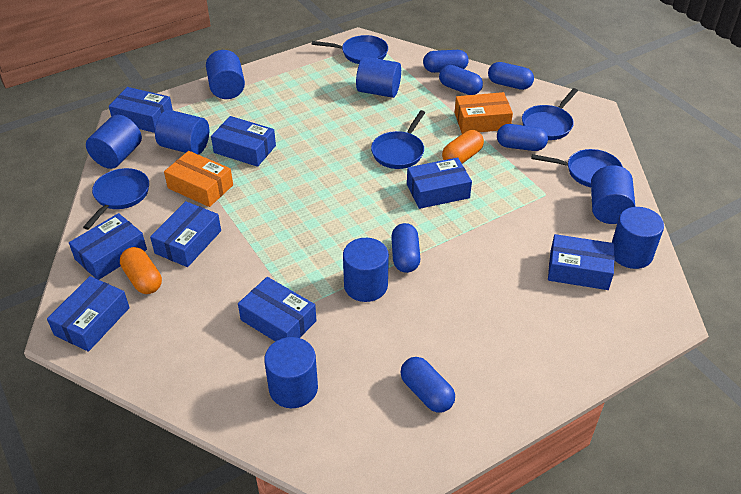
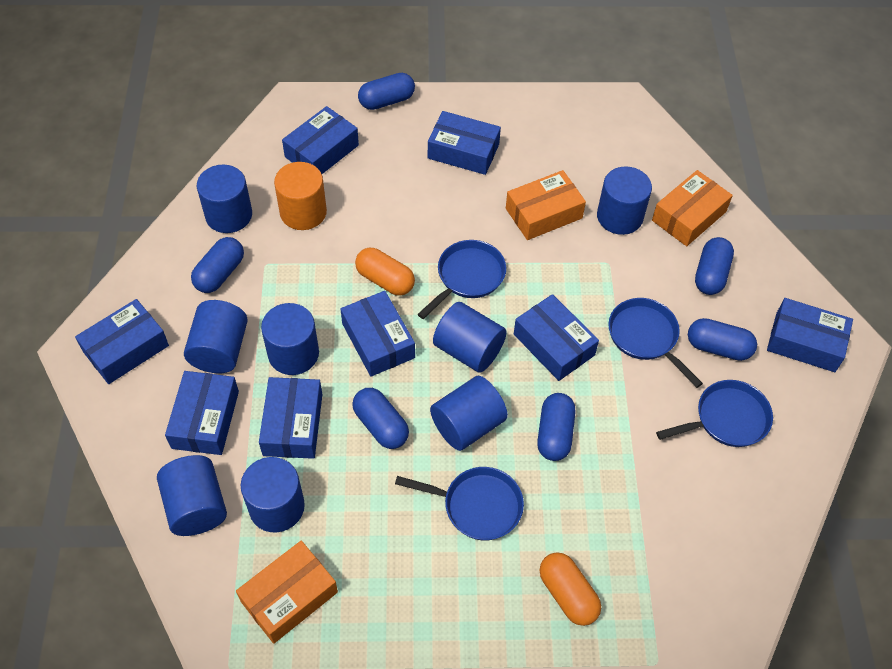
blue pan: 5 -> 4
orange box: 2 -> 3
orange cylinder: 0 -> 1

